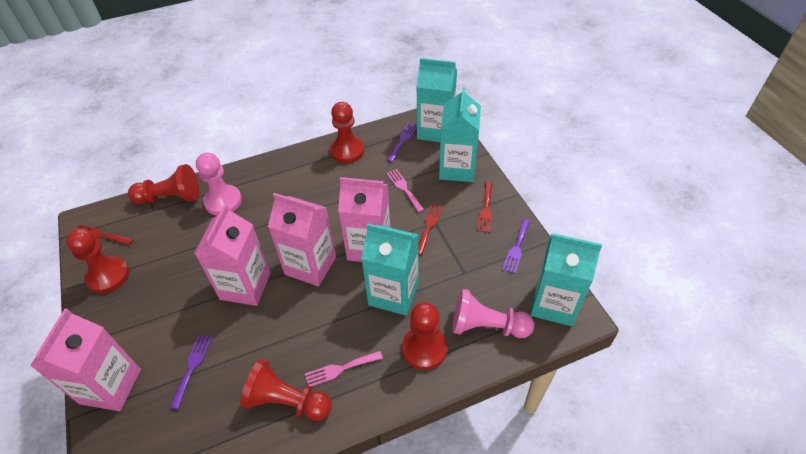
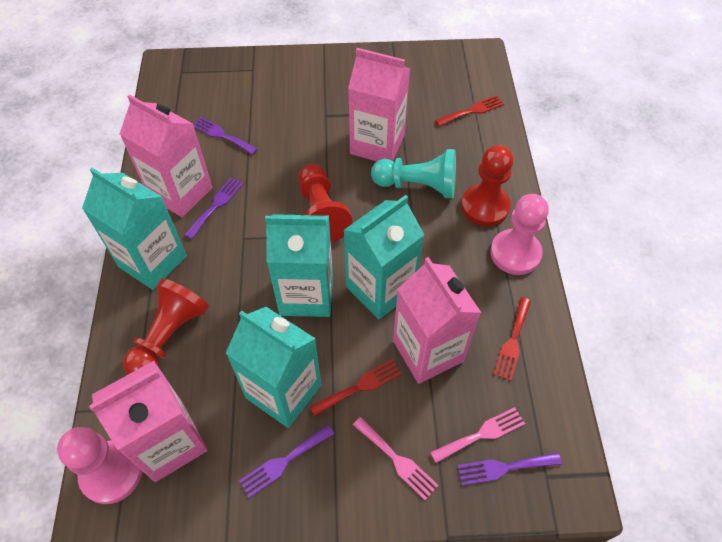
purple fork: 3 -> 4
red pawn: 5 -> 3
turquoise pawn: 0 -> 1

